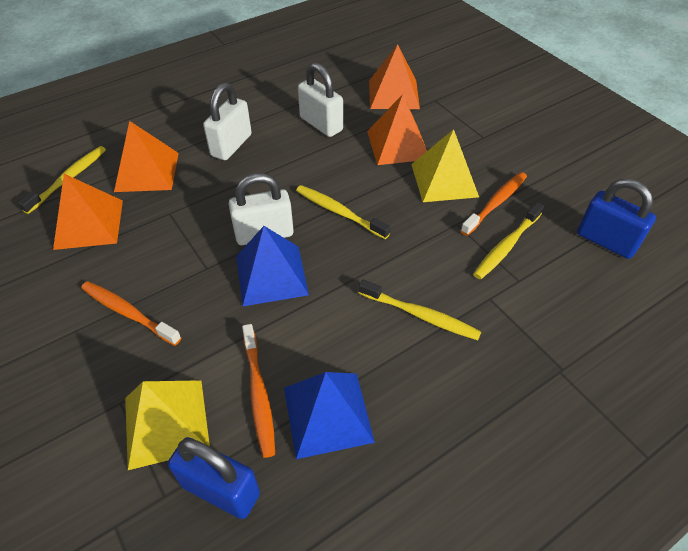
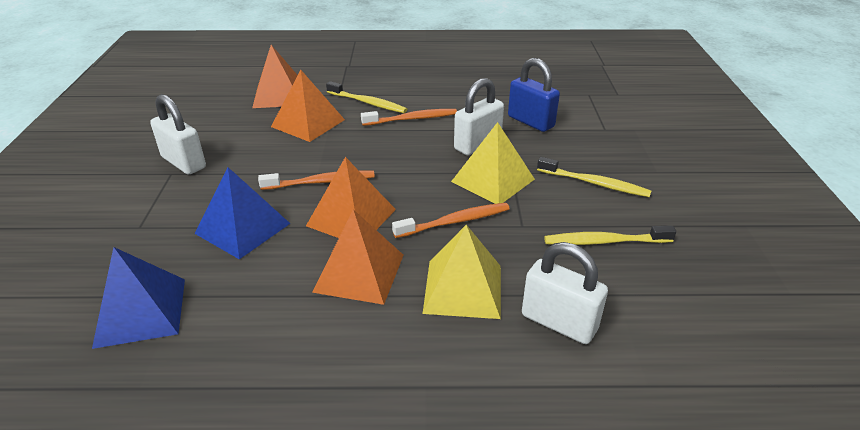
blue padlock: 2 -> 1
yellow toothbrush: 4 -> 3

